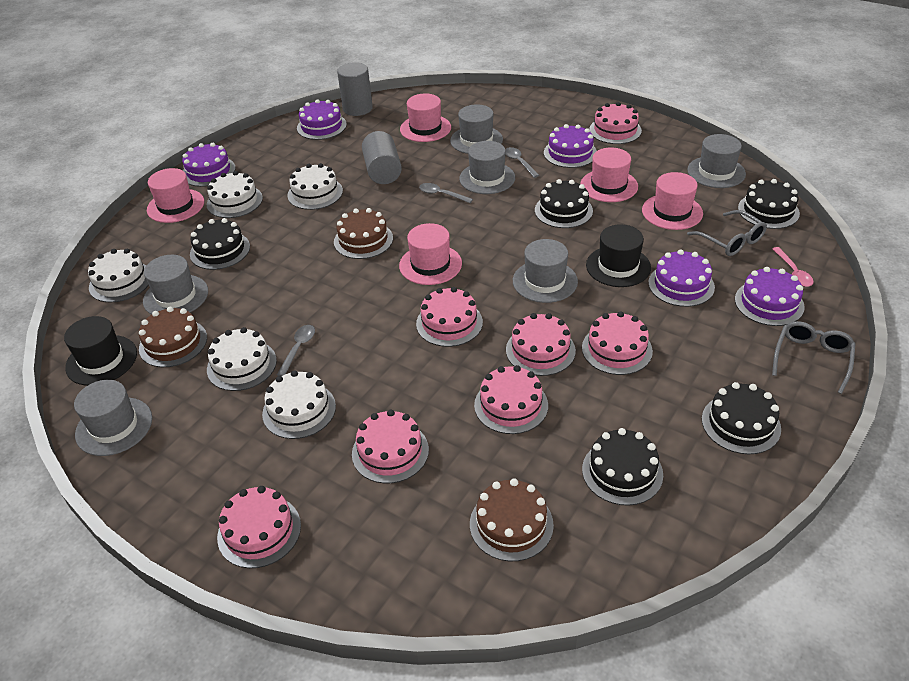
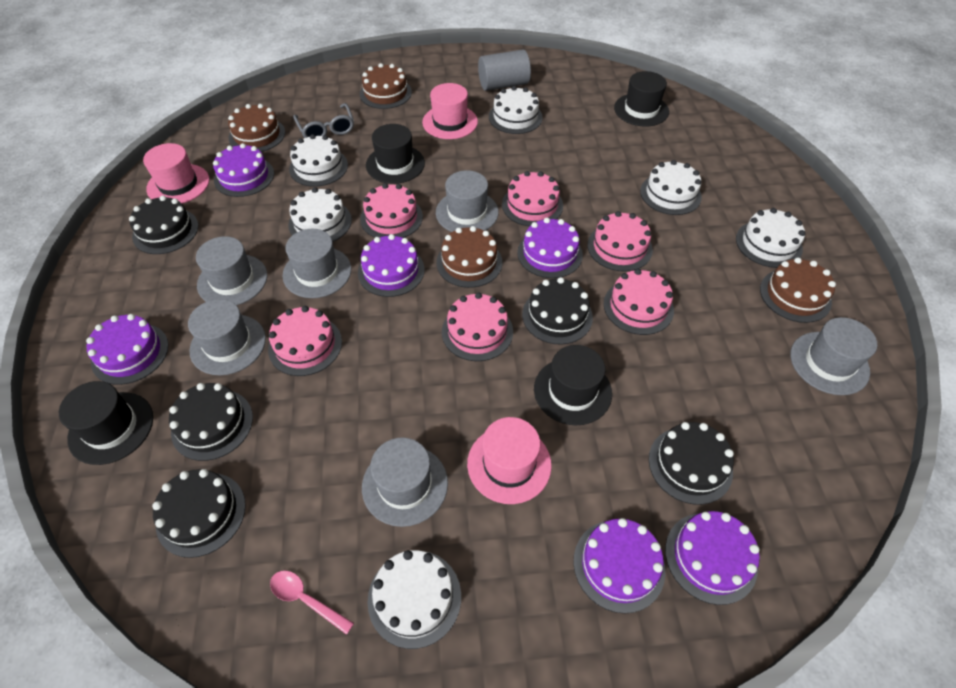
black hat: 2 -> 4
brown cake: 3 -> 4
grey cylinder: 2 -> 1
grey glasses: 2 -> 1
grey spoon: 3 -> 0
pink cake: 7 -> 6
pink hat: 5 -> 3
purple cake: 5 -> 6
white cake: 5 -> 6

